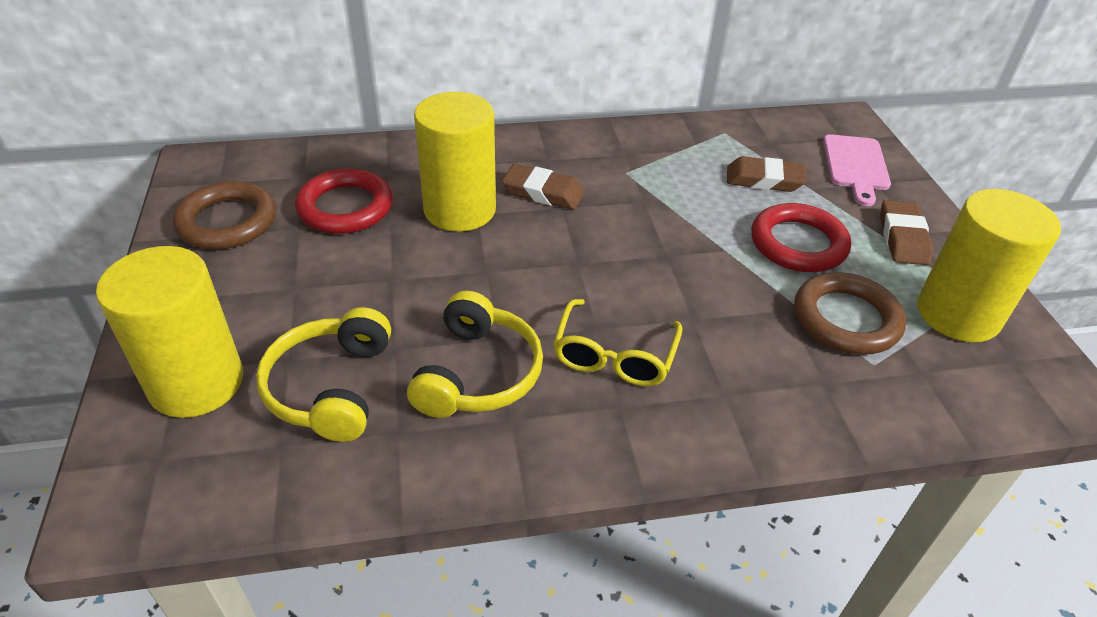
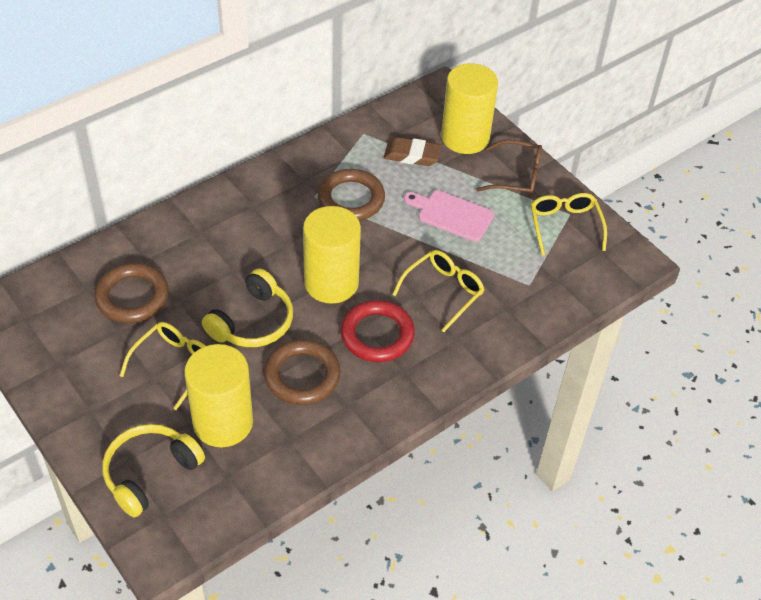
brown eraser: 3 -> 1
brown glasses: 0 -> 1
brown ring: 2 -> 3
red ring: 2 -> 1
yellow glasses: 1 -> 3

